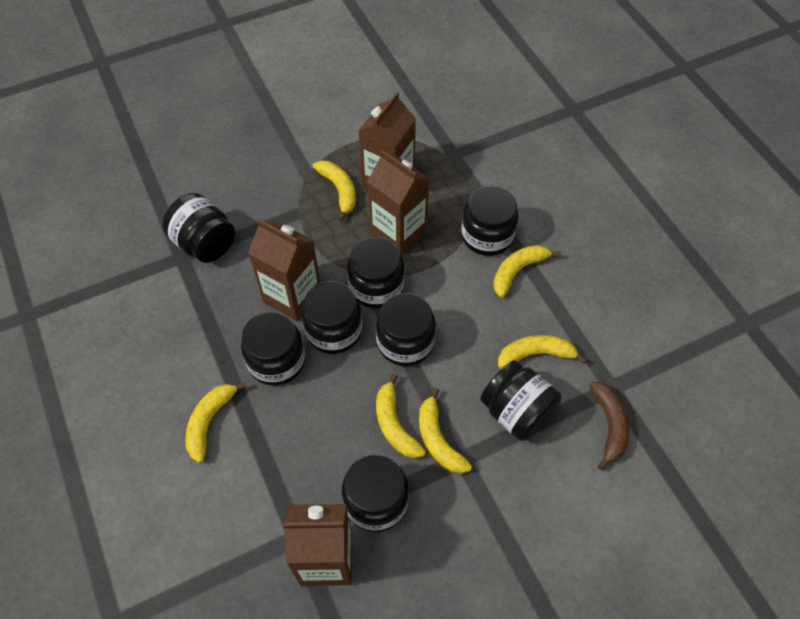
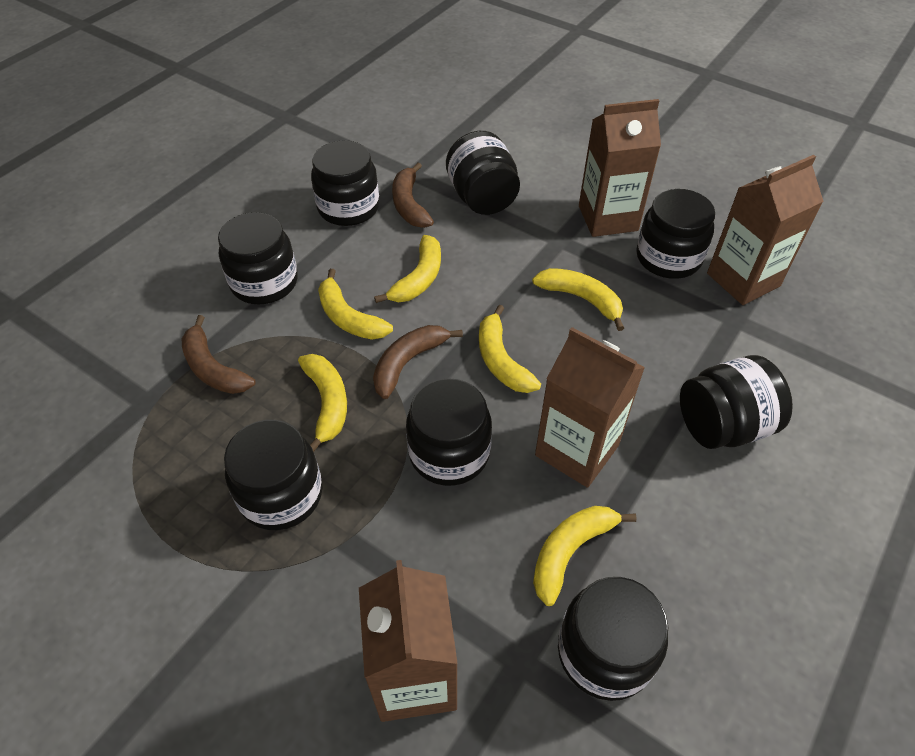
brown banana: 1 -> 3

